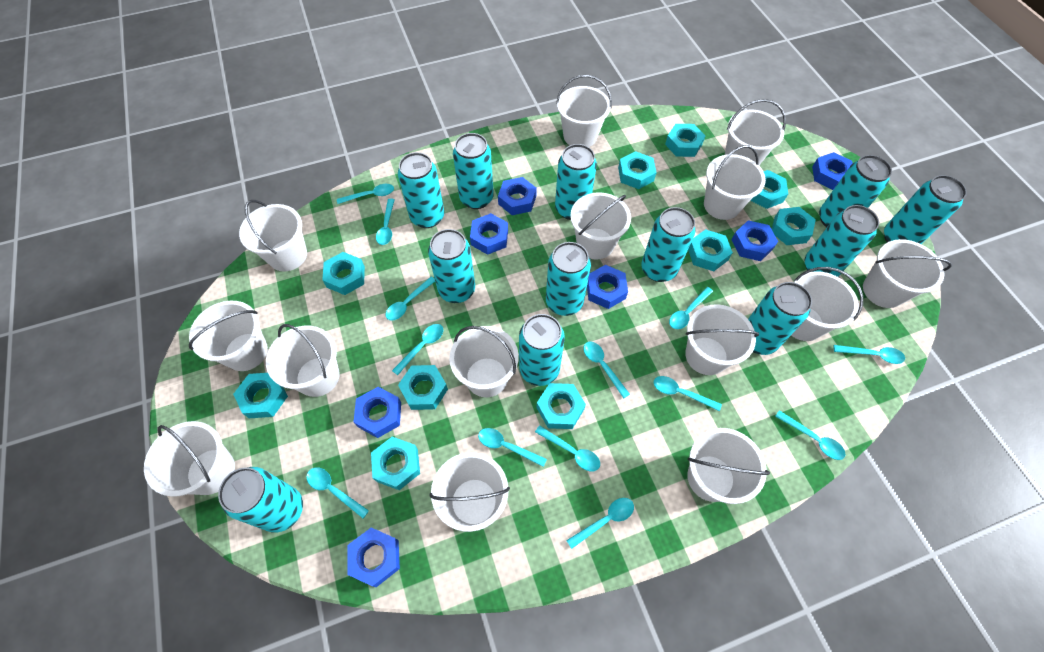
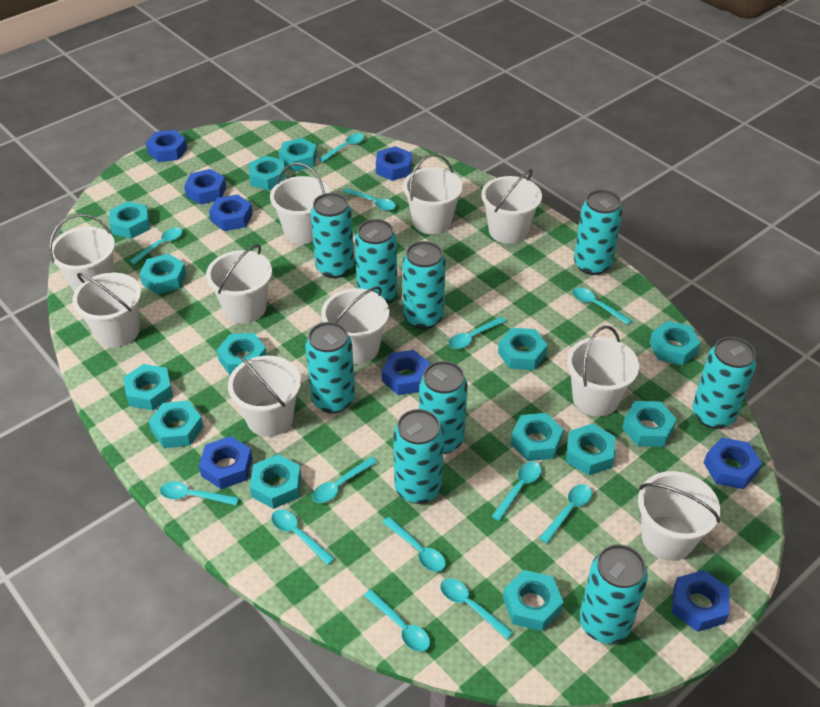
blue nut: 7 -> 8
turquoise can: 12 -> 9
turquoise nut: 10 -> 14
white bucket: 14 -> 10

